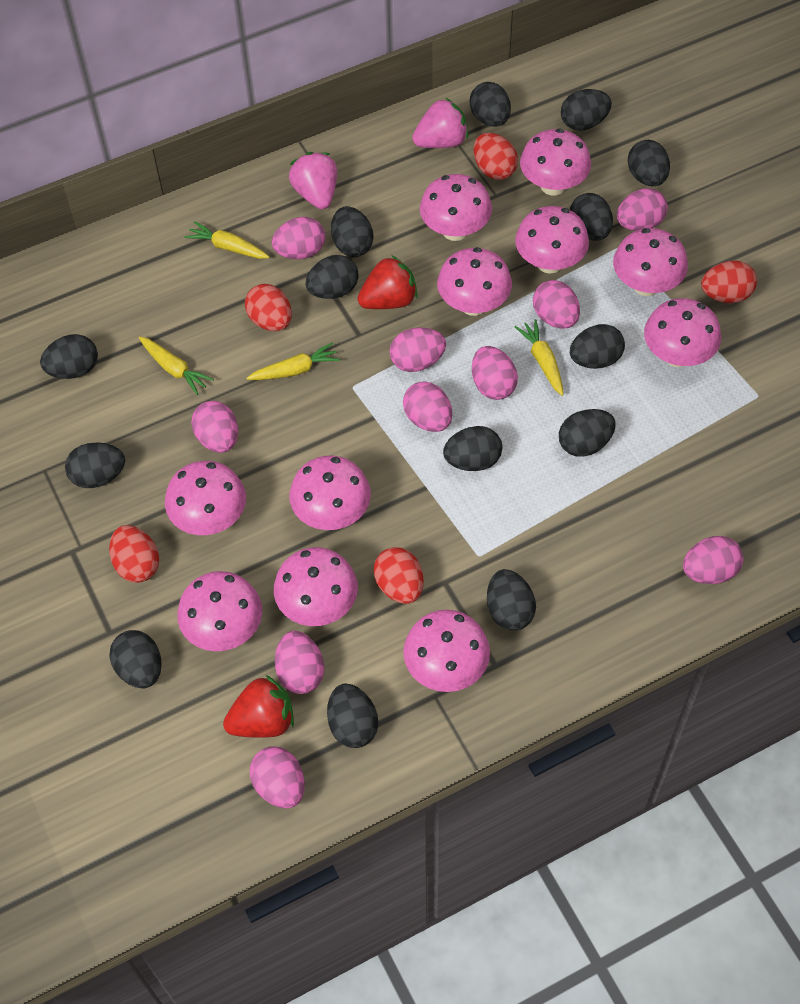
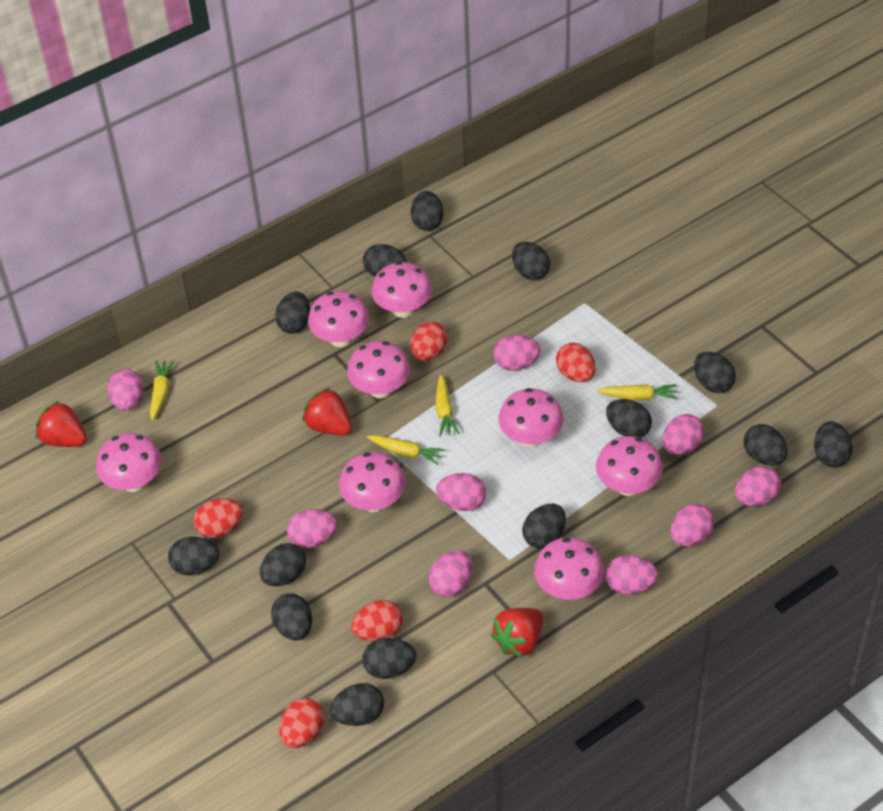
pink egg: 10 -> 9
pink mushroom: 11 -> 8
pink strawberry: 2 -> 0
red strawberry: 2 -> 3

